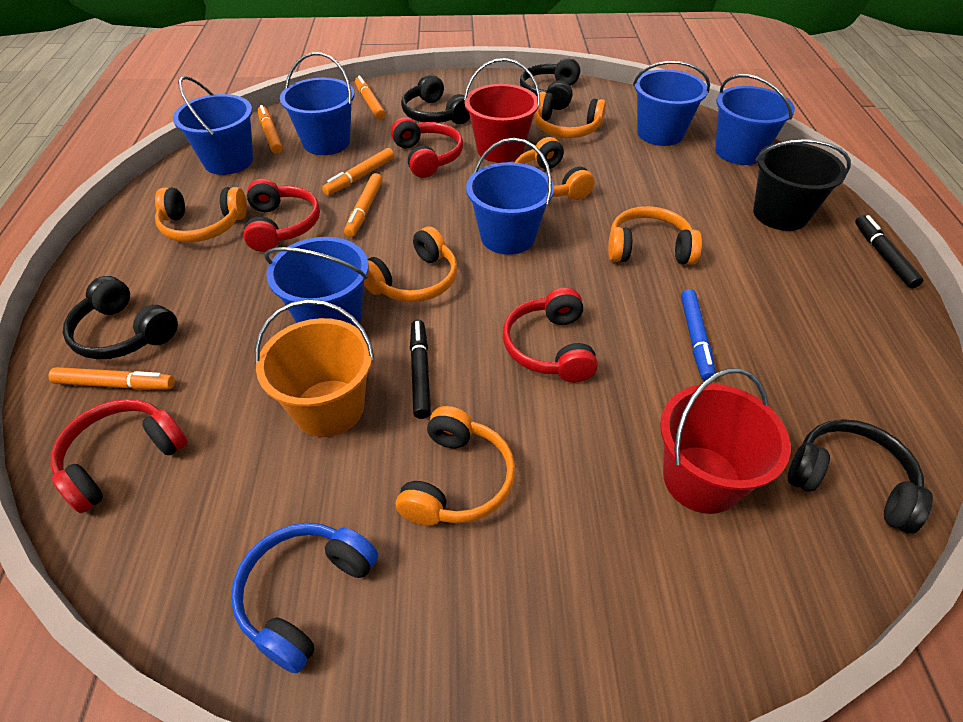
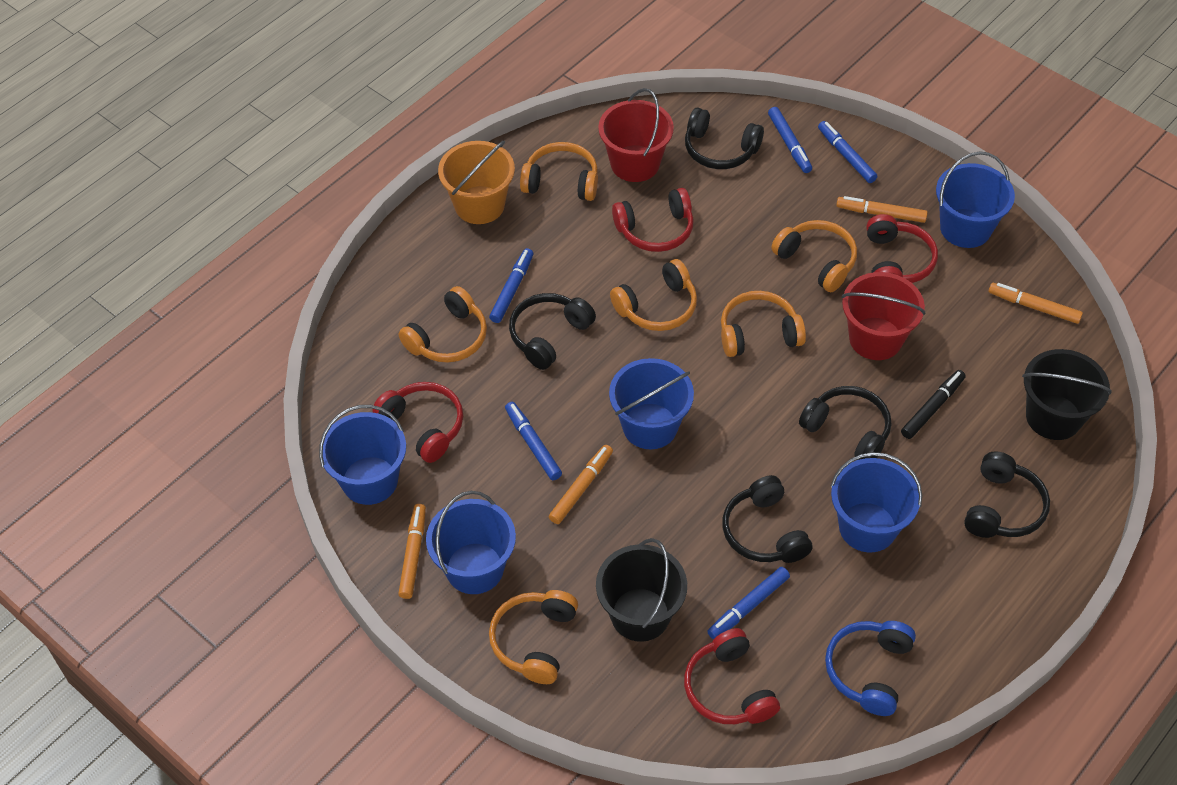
black bucket: 1 -> 2
black headphones: 4 -> 5
black marker: 2 -> 1
blue bucket: 6 -> 5
blue marker: 1 -> 5
orange marker: 5 -> 4

